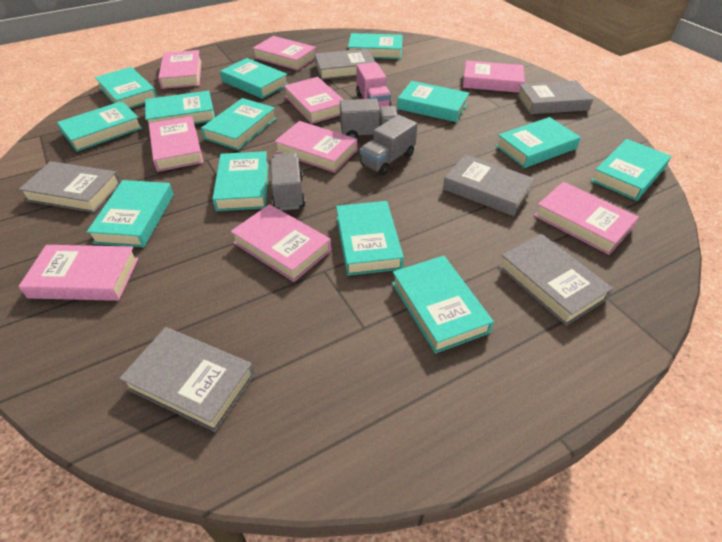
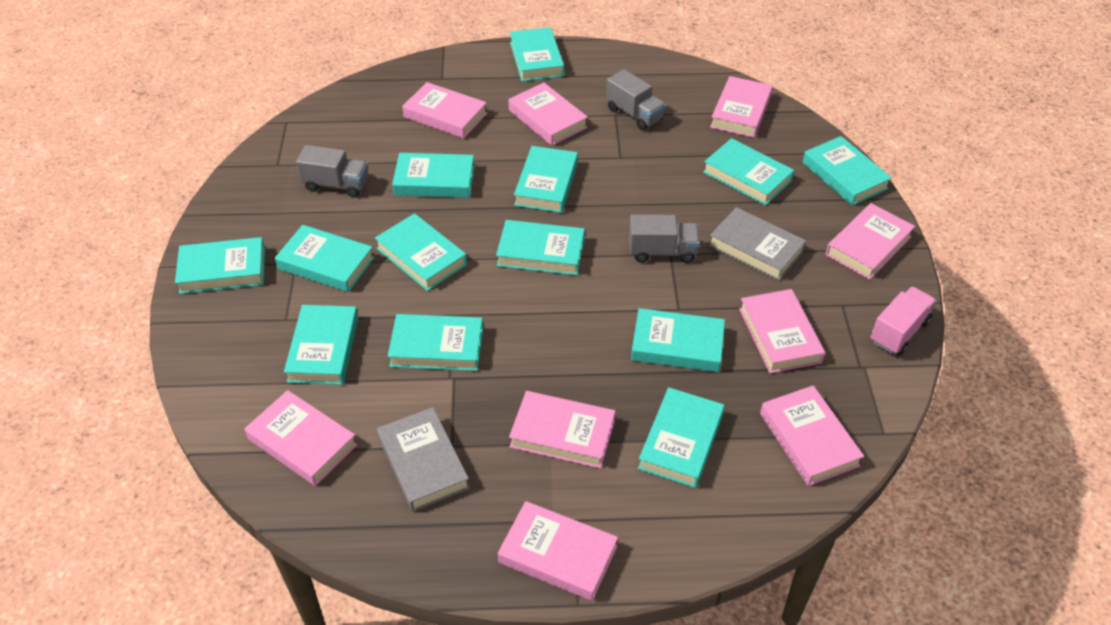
grey book: 6 -> 2

